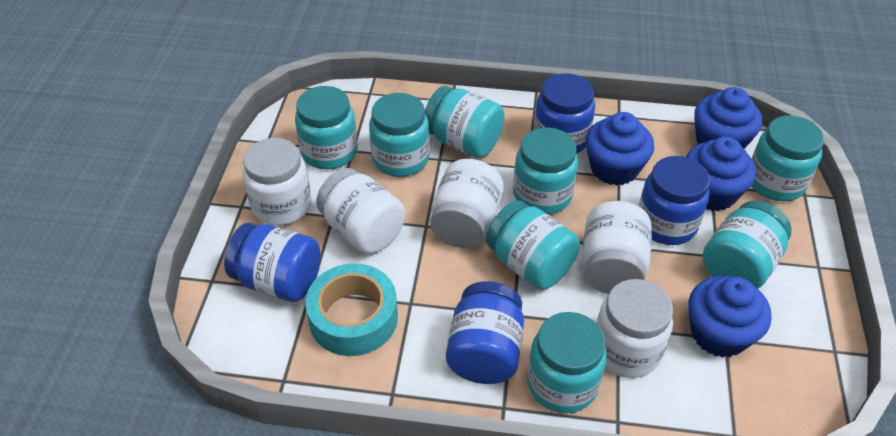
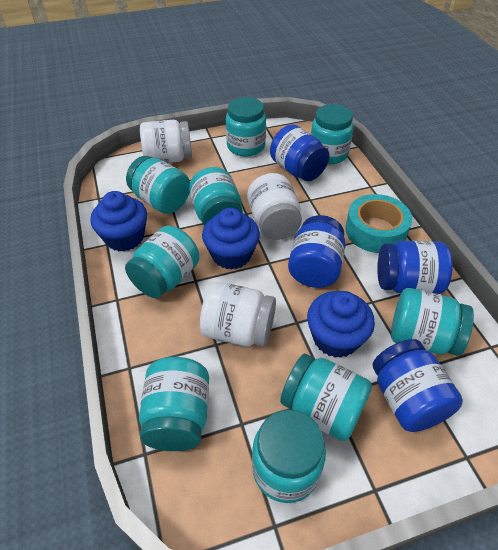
blue cupcake: 4 -> 3
turquoise jar: 8 -> 9
white jar: 5 -> 3

